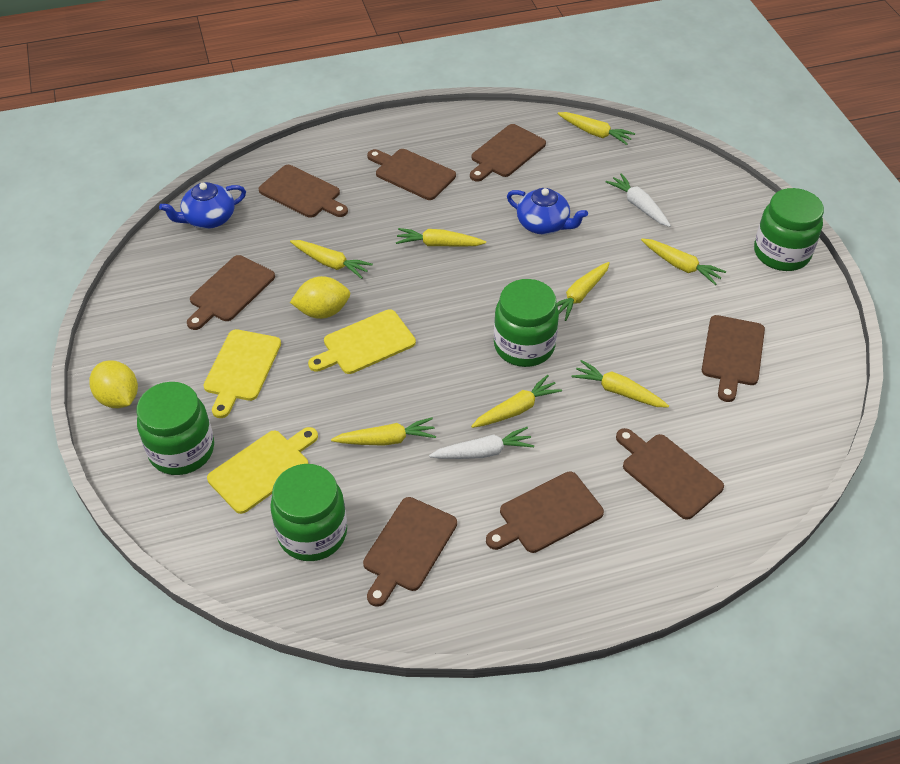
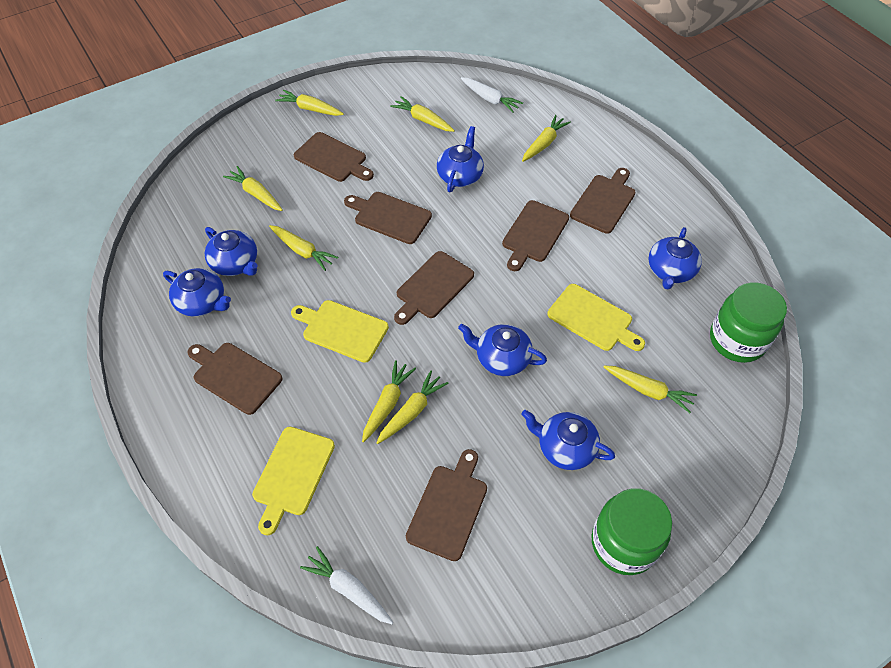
blue teapot: 2 -> 6
brown cutting board: 8 -> 7
green jar: 4 -> 2
yellow lemon: 2 -> 0

